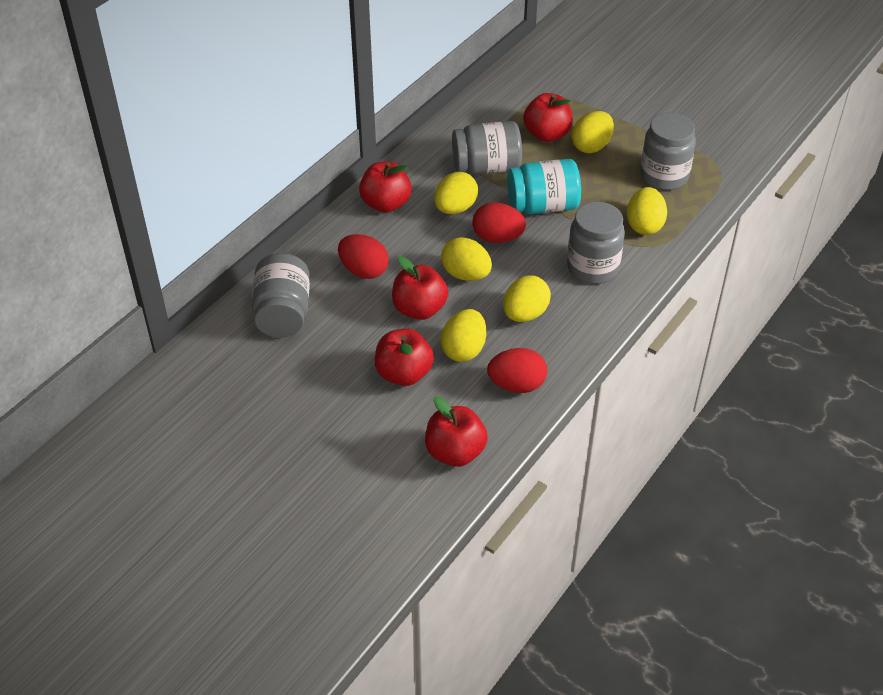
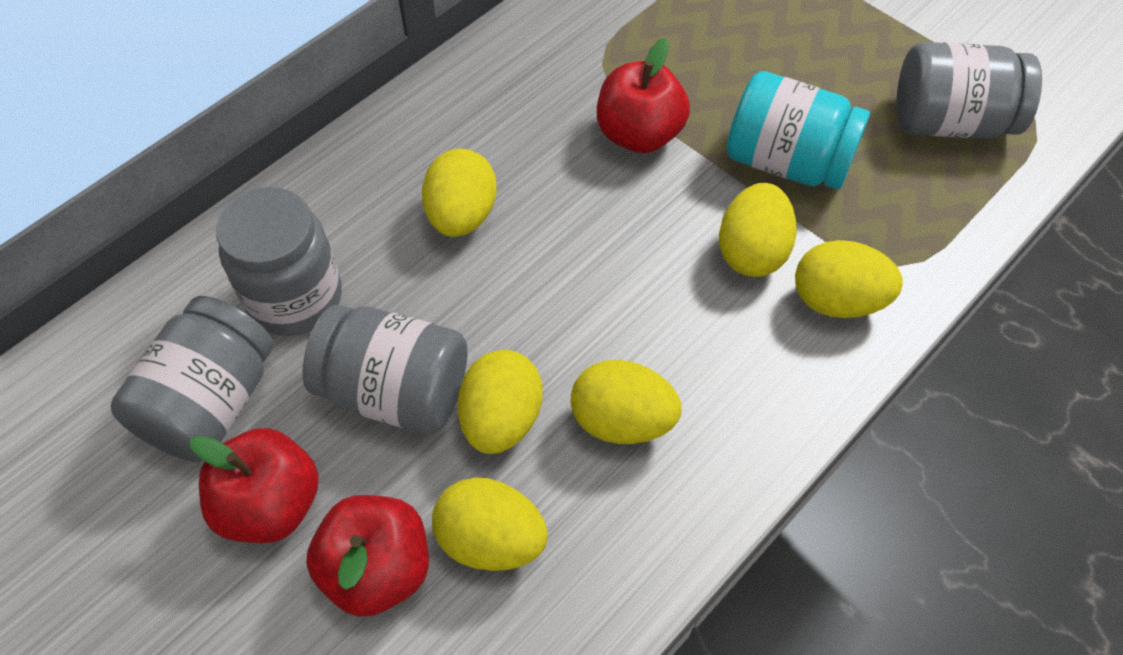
red apple: 5 -> 3
red egg: 3 -> 0

